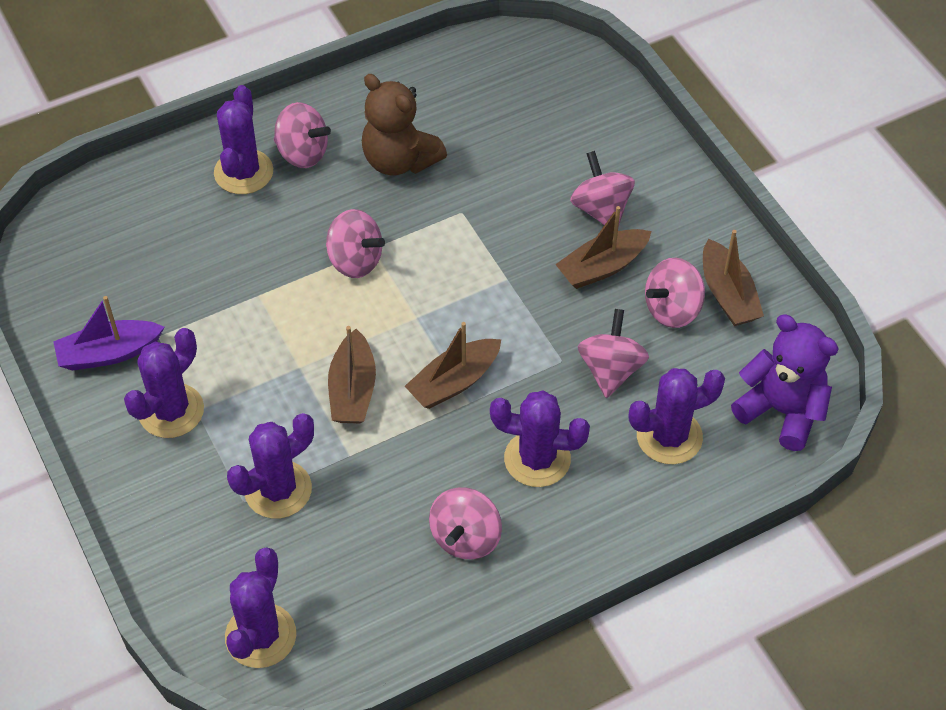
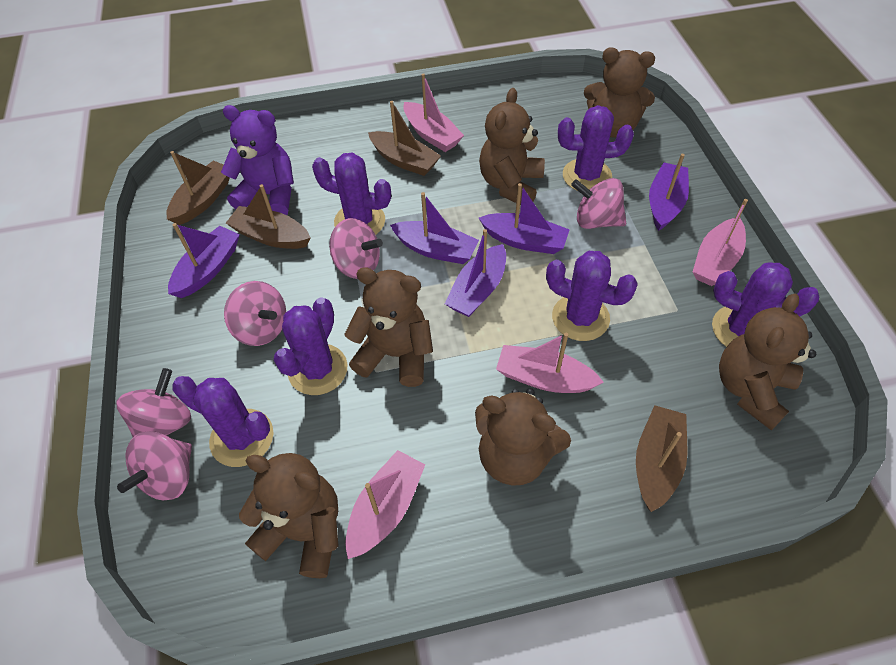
brown teddy bear: 1 -> 6
pink boat: 0 -> 4
pink spinning top: 6 -> 5
purple boat: 1 -> 5

